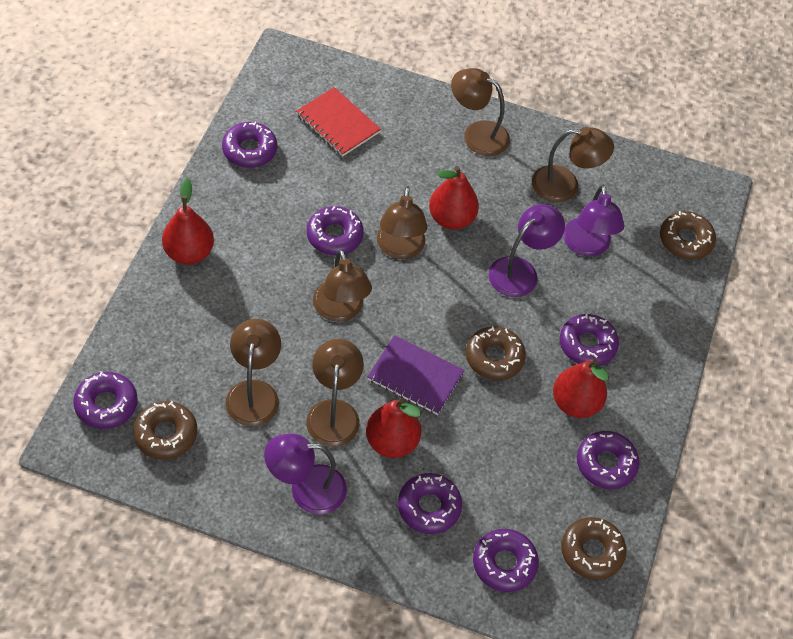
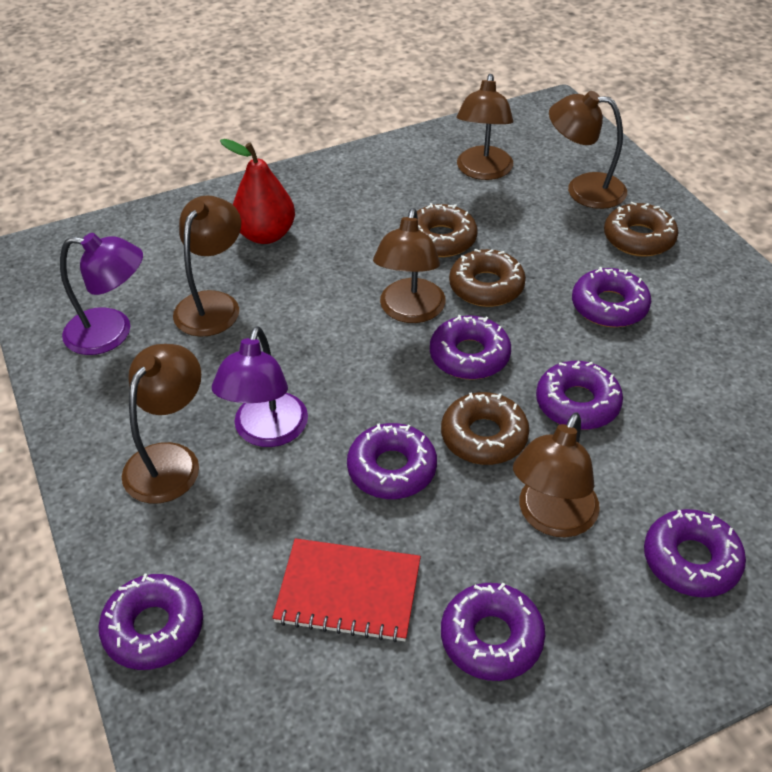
purple lamp: 3 -> 2
purple notebook: 1 -> 0
red pear: 4 -> 1

